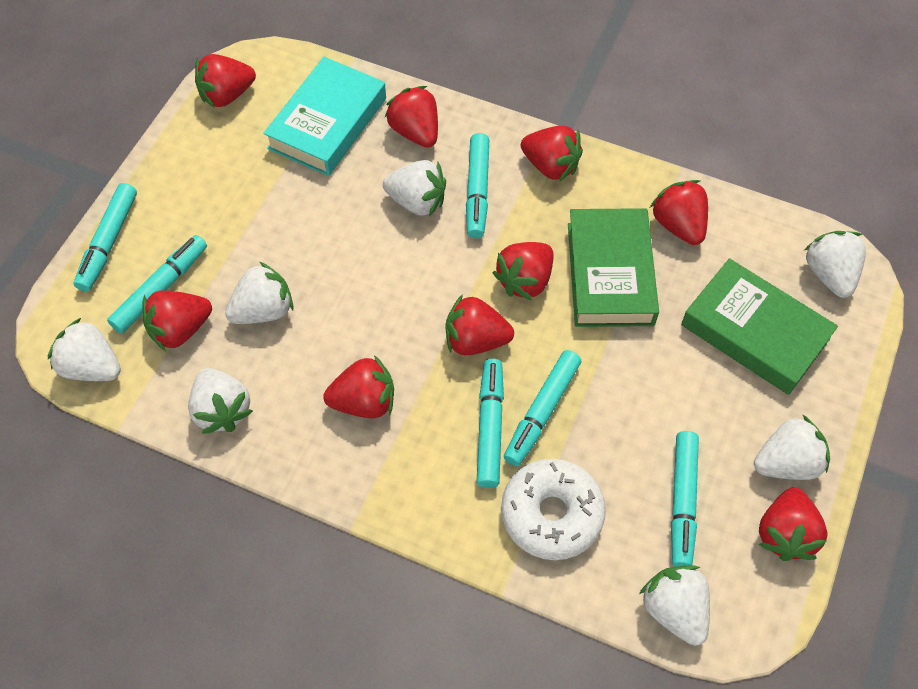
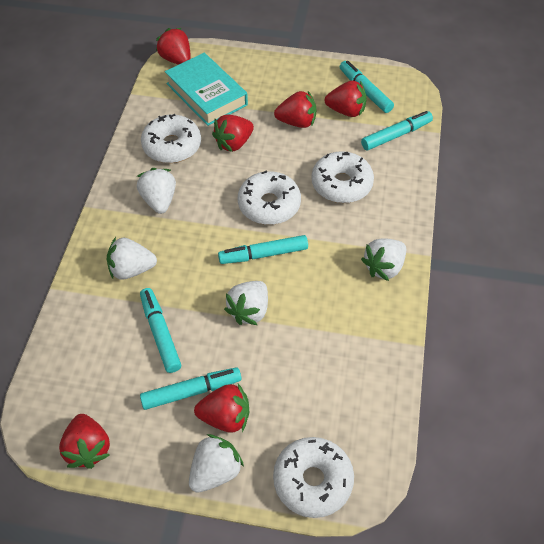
green book: 2 -> 0
red strawberry: 9 -> 6
turquoise marker: 6 -> 5
white donut: 1 -> 4
white strawberry: 7 -> 5

